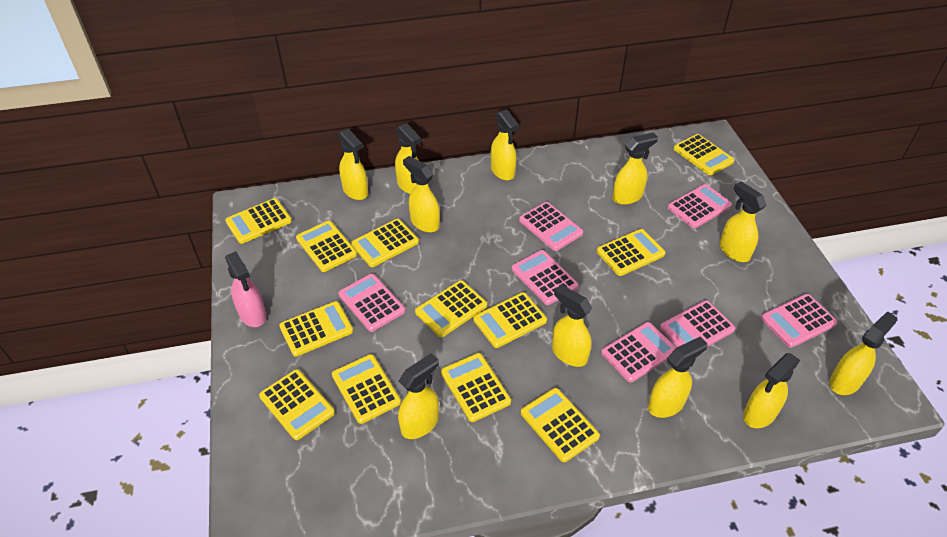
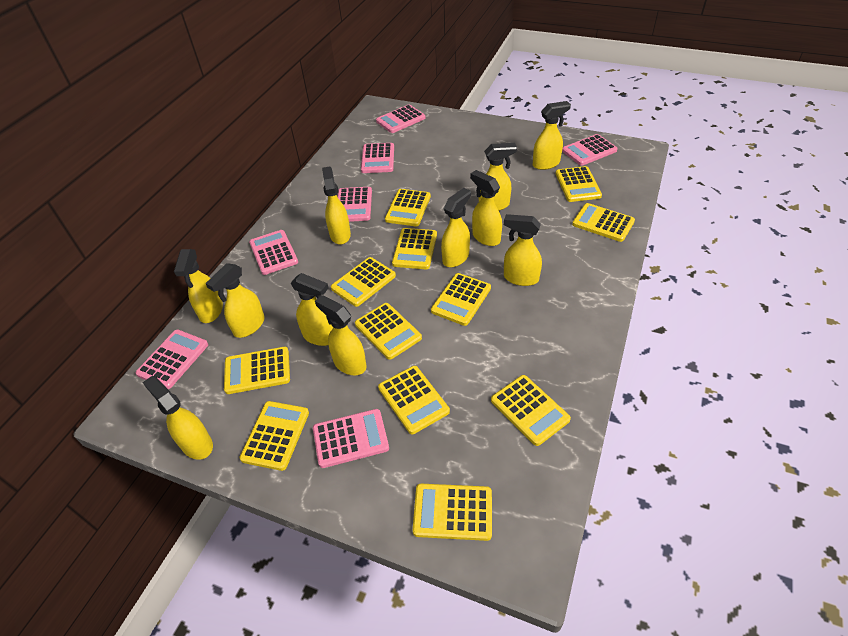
pink spray bottle: 1 -> 0

